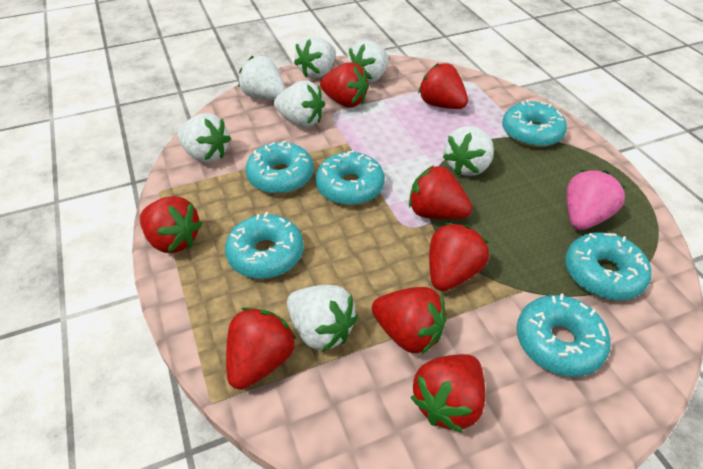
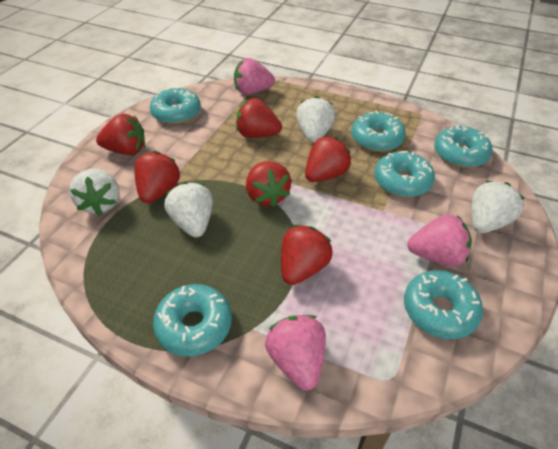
pink strawberry: 1 -> 3
red strawberry: 8 -> 6
white strawberry: 7 -> 4

